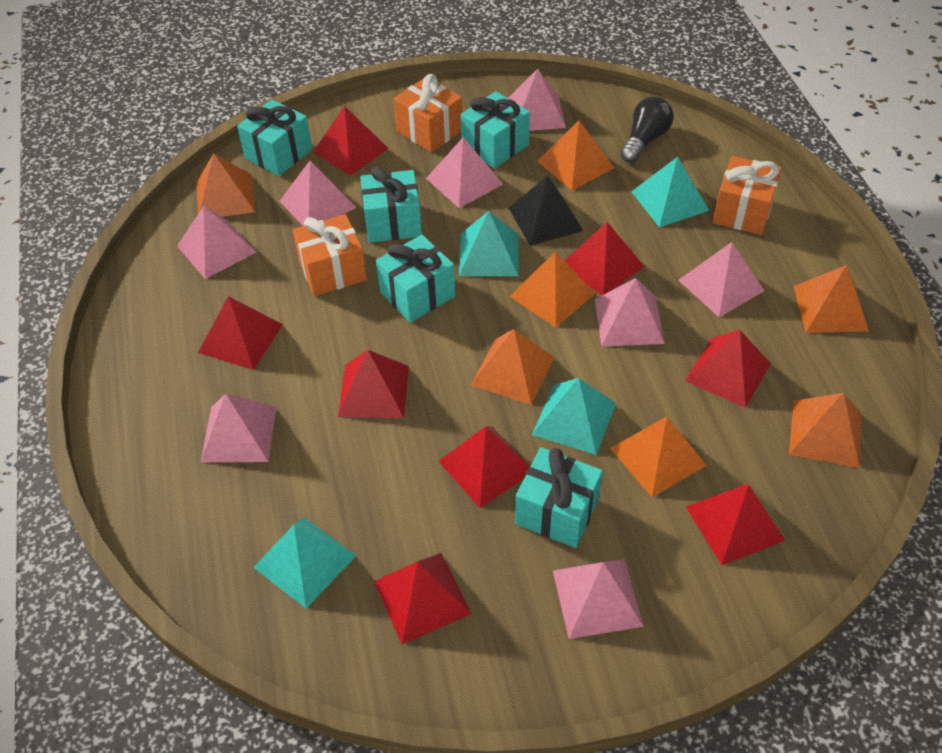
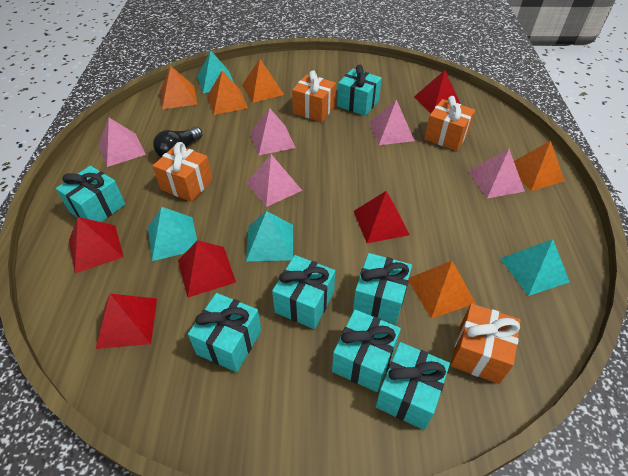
black pyramid: 1 -> 0
orange gift: 3 -> 4
orange pyramid: 7 -> 5
pink pyramid: 8 -> 5
red pyramid: 8 -> 5
turquoise gift: 5 -> 7

